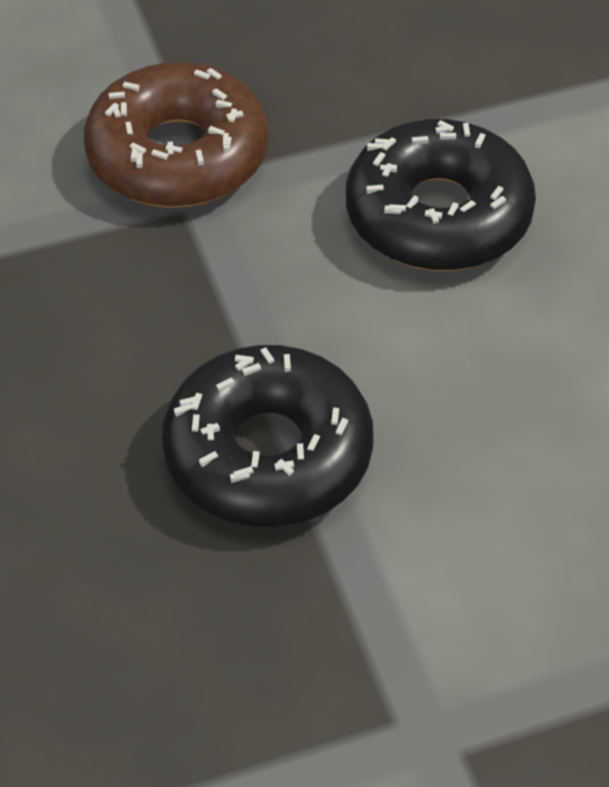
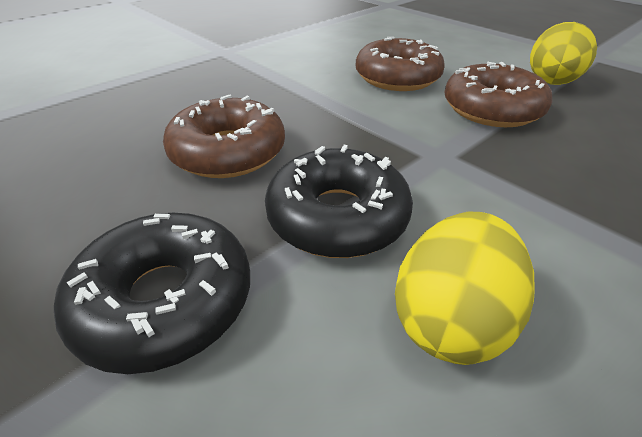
brown donut: 1 -> 3
yellow egg: 0 -> 2

